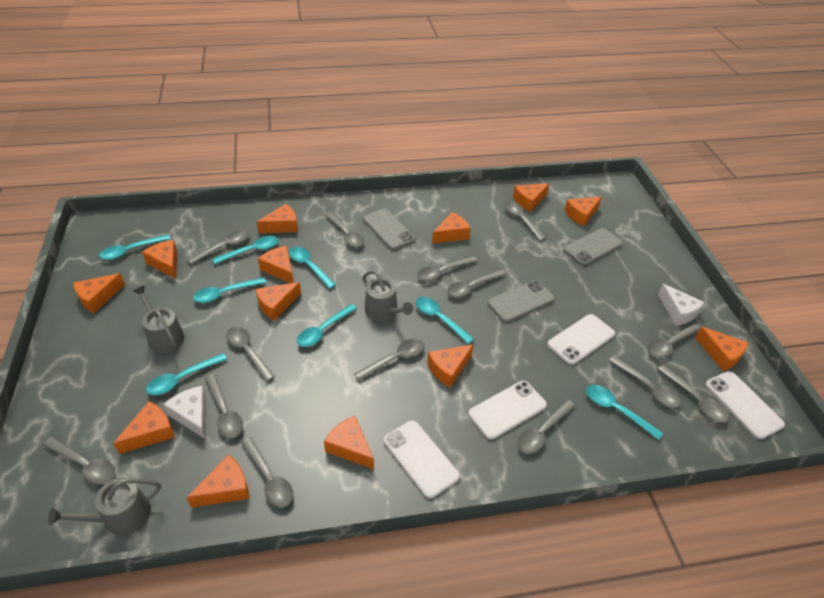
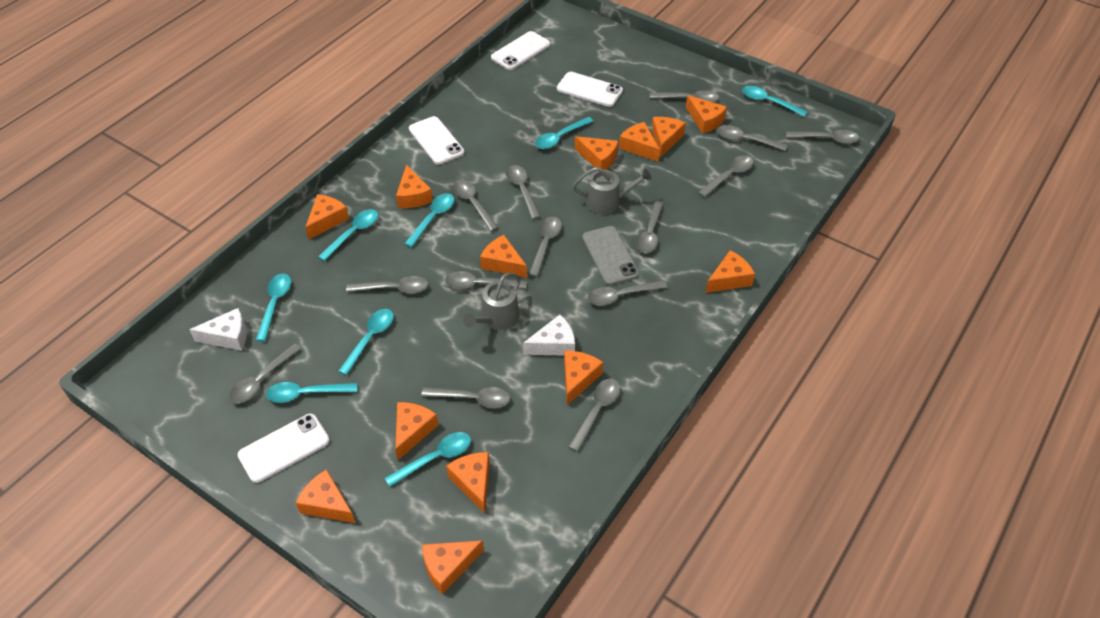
grey phone: 3 -> 1
grey watering can: 3 -> 2

